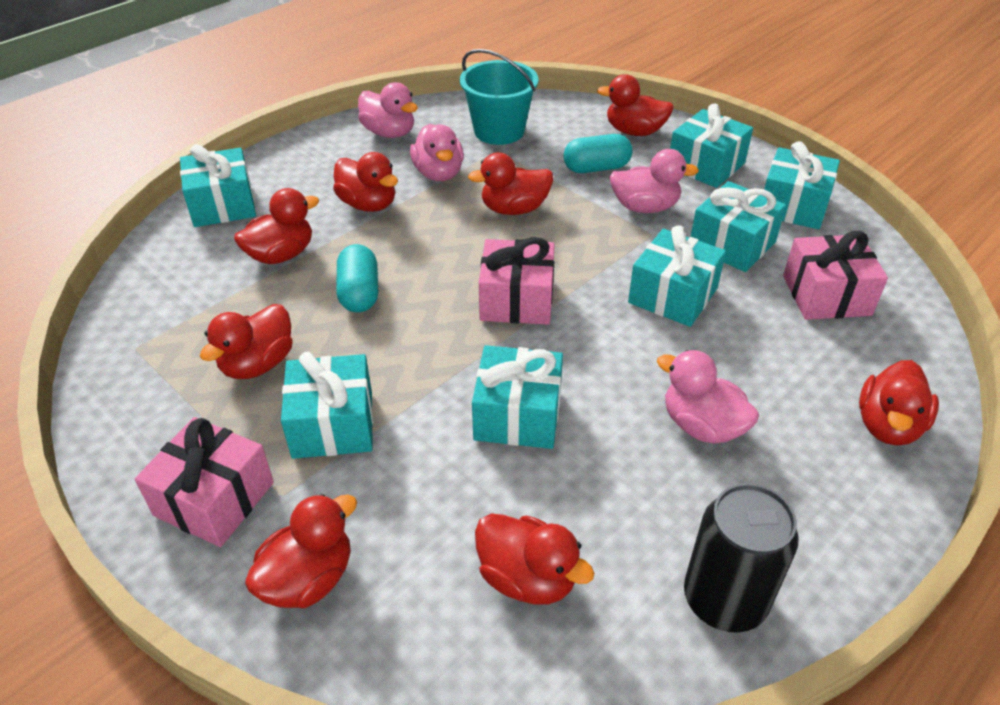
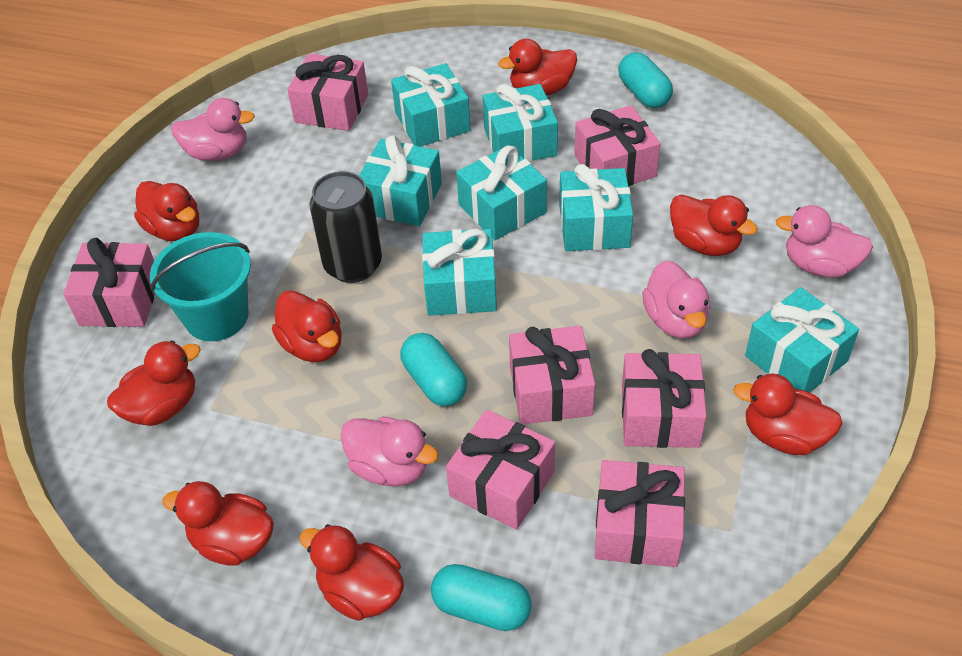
pink gift: 3 -> 7
turquoise capsule: 2 -> 3

